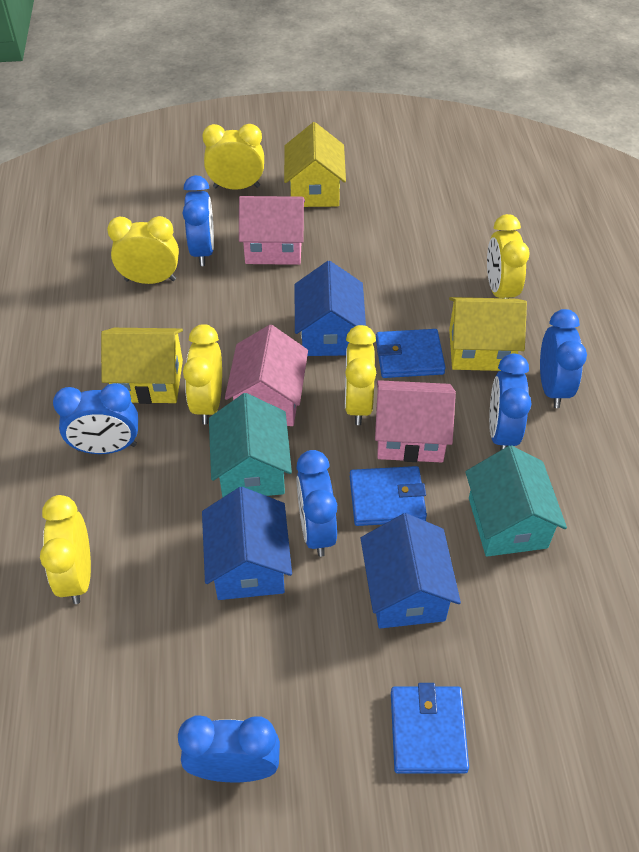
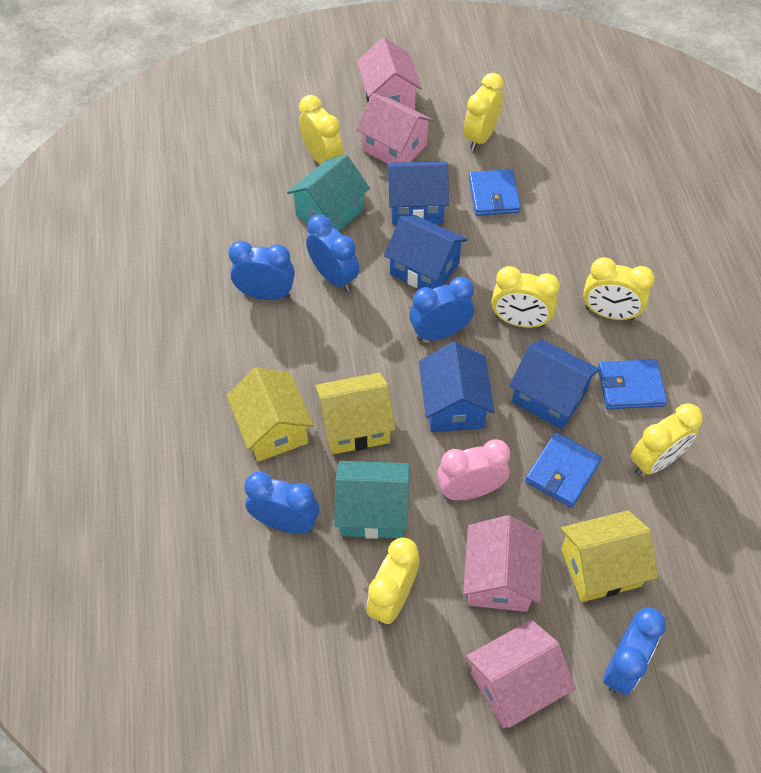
blue clock: 6 -> 5
blue house: 3 -> 4
pink clock: 0 -> 1
pink house: 3 -> 4

